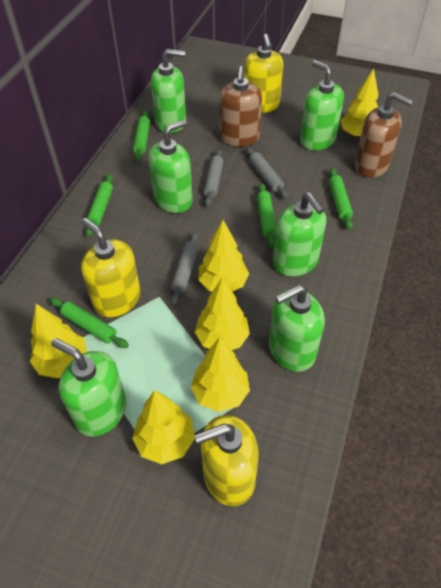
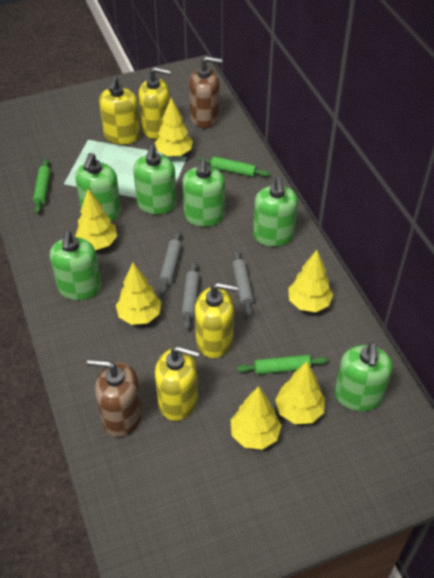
green rolling pin: 5 -> 3
yellow soap dispenser: 3 -> 4

